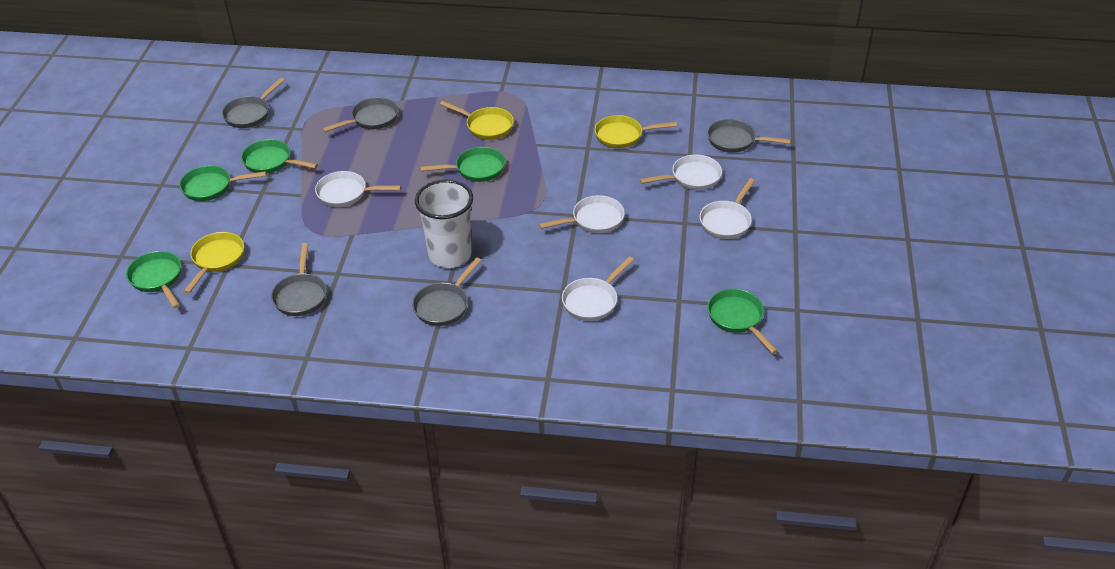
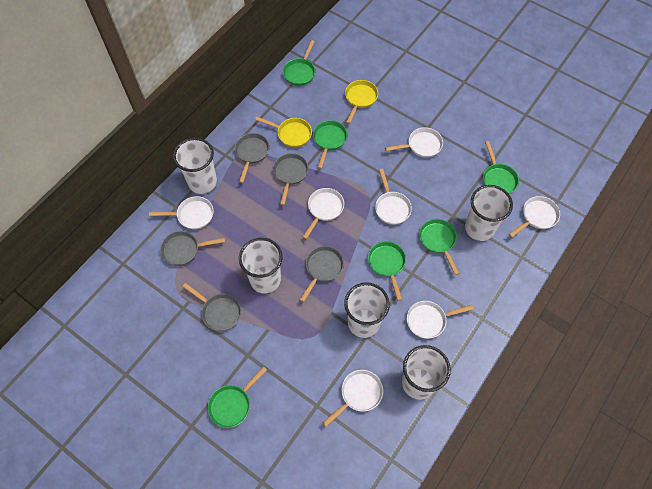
green pan: 5 -> 6
white cup: 1 -> 5
white pan: 5 -> 7
yellow pan: 3 -> 2

